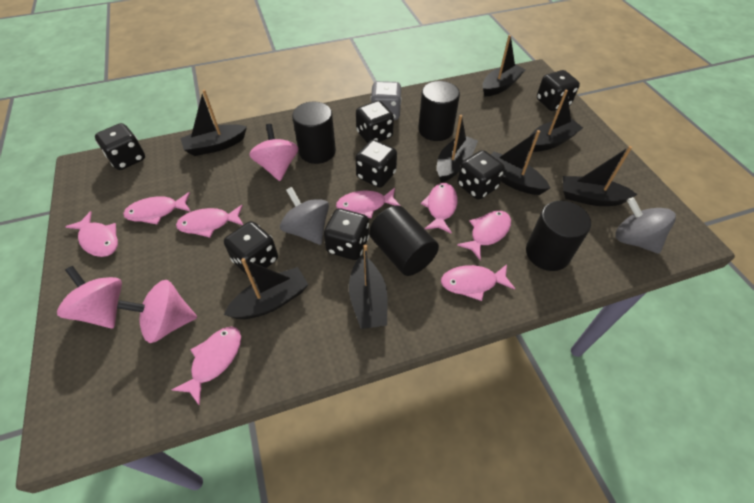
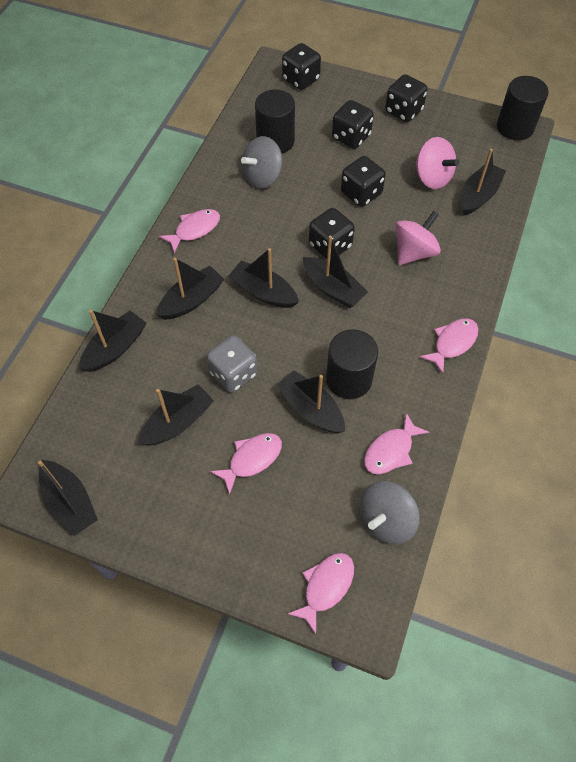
black cylinder: 4 -> 3
black dice: 7 -> 5
pink fish: 8 -> 5
pink spinning top: 3 -> 2

